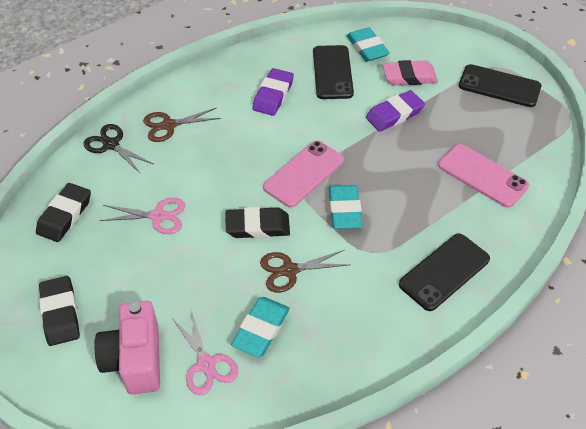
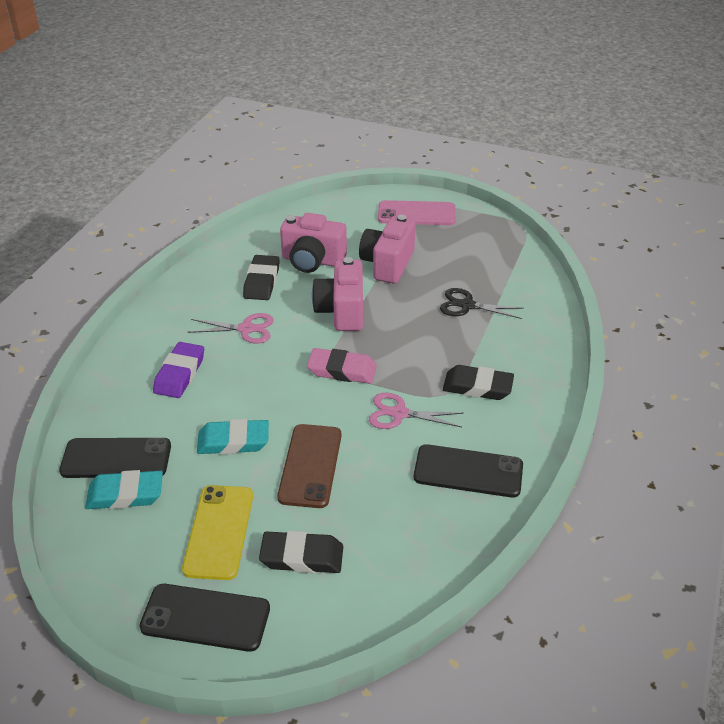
brown phone: 0 -> 1
brown scissors: 2 -> 0
pink camera: 1 -> 3
pink phone: 2 -> 1
purple eraser: 2 -> 1
turquoise eraser: 3 -> 2
yellow phone: 0 -> 1

